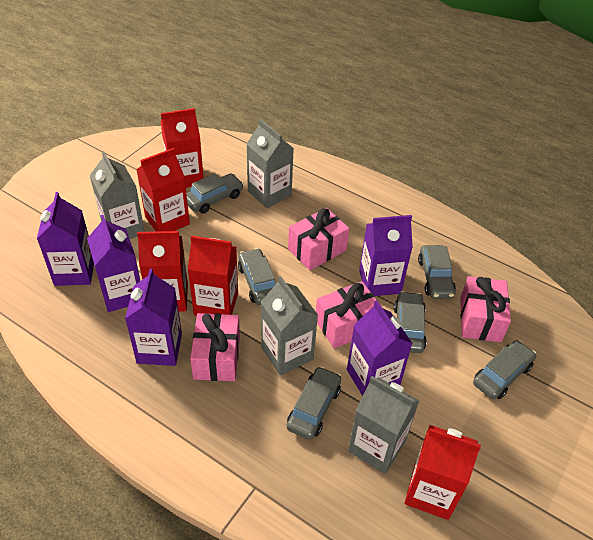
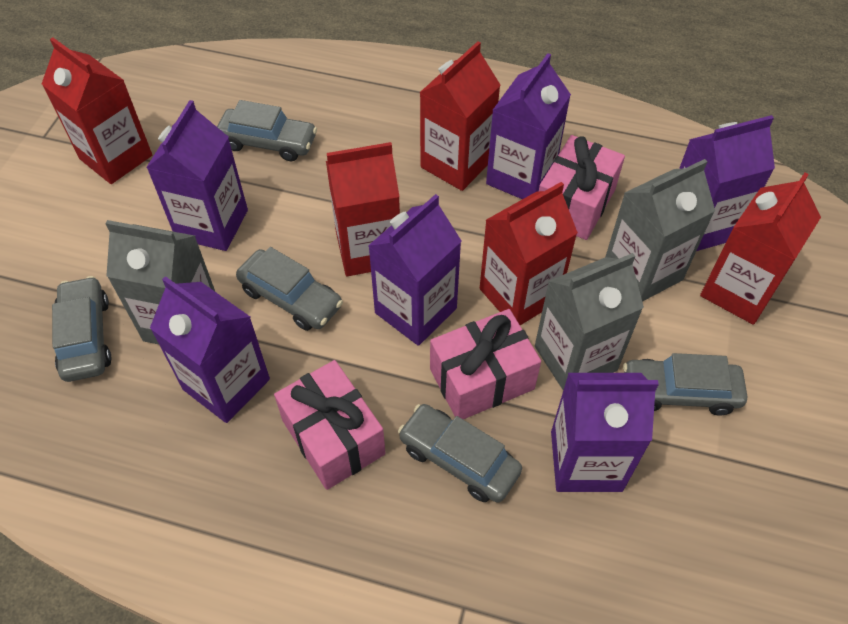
grey car: 6 -> 5
grey carton: 4 -> 3
pink gift: 4 -> 3
purple carton: 5 -> 6

